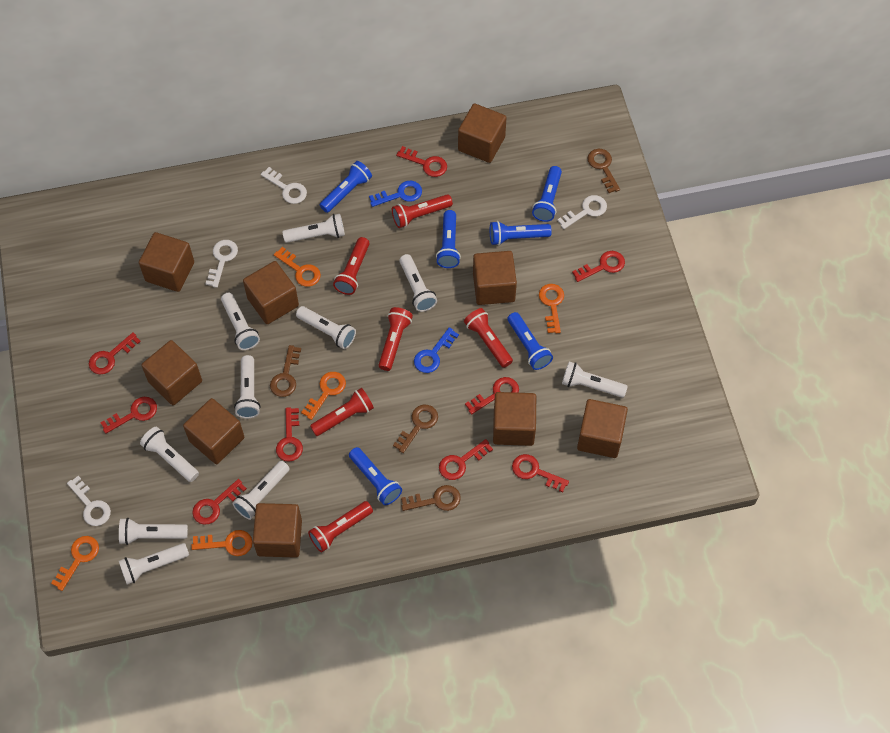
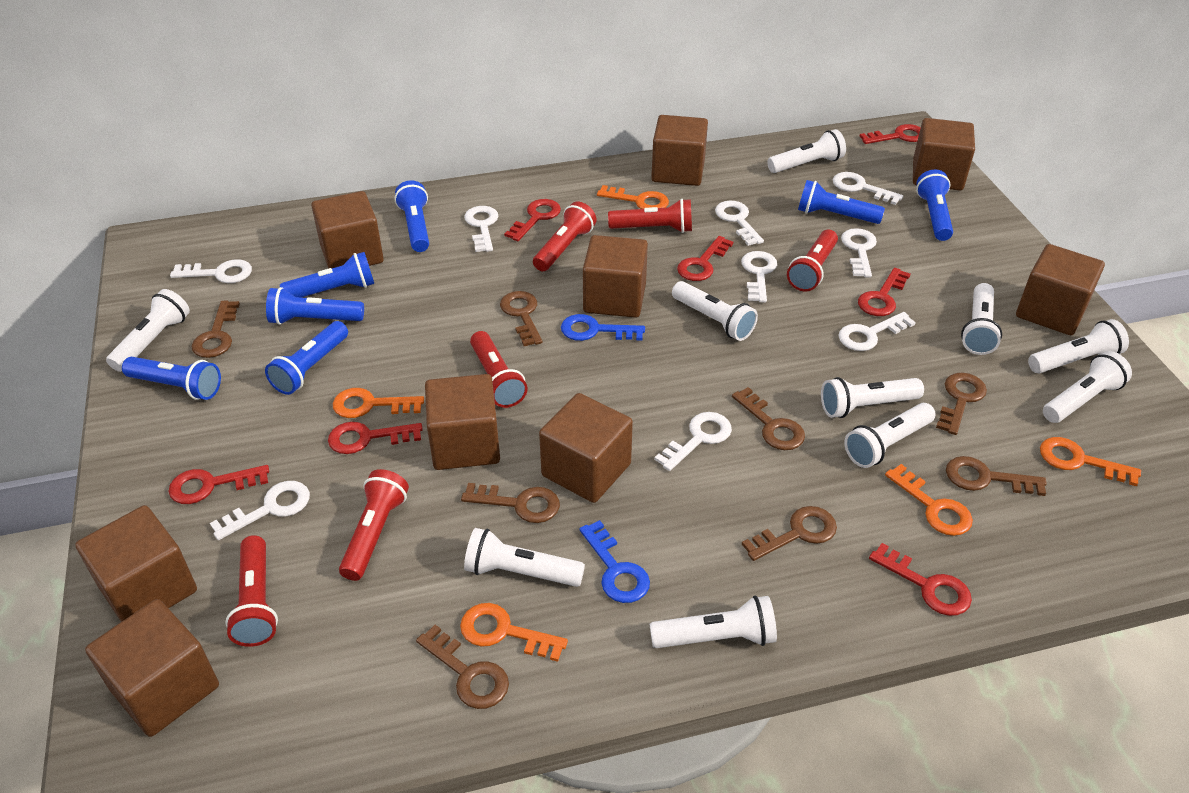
blue flashlight: 6 -> 7
brown key: 4 -> 8
red key: 9 -> 7
white key: 4 -> 9

